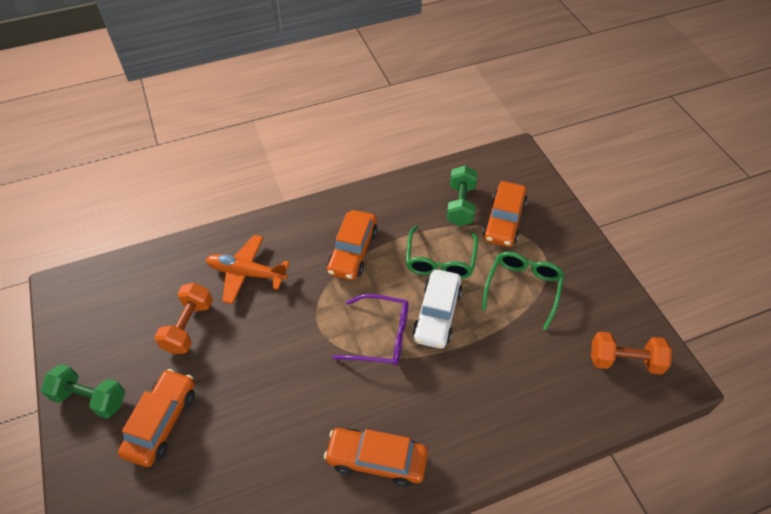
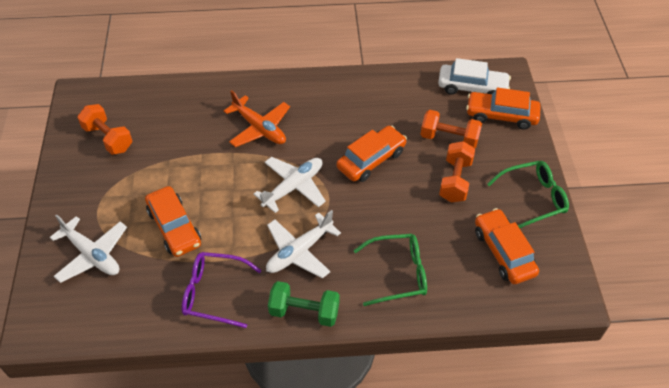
green dumbbell: 2 -> 1
orange dumbbell: 2 -> 3
white plane: 0 -> 3

